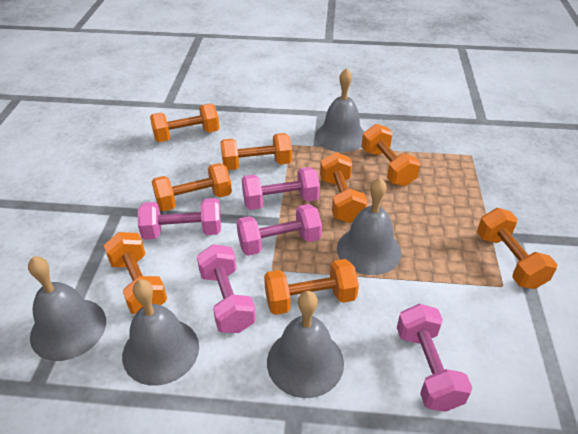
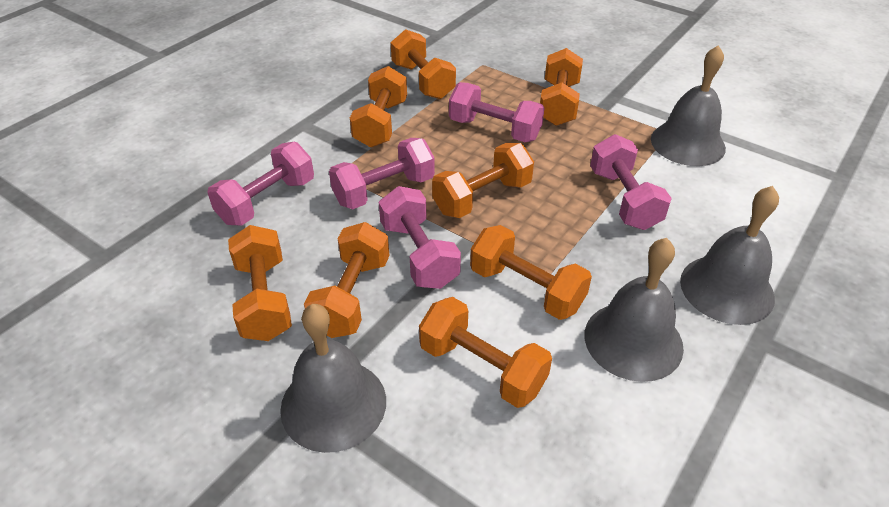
grey bell: 5 -> 4

